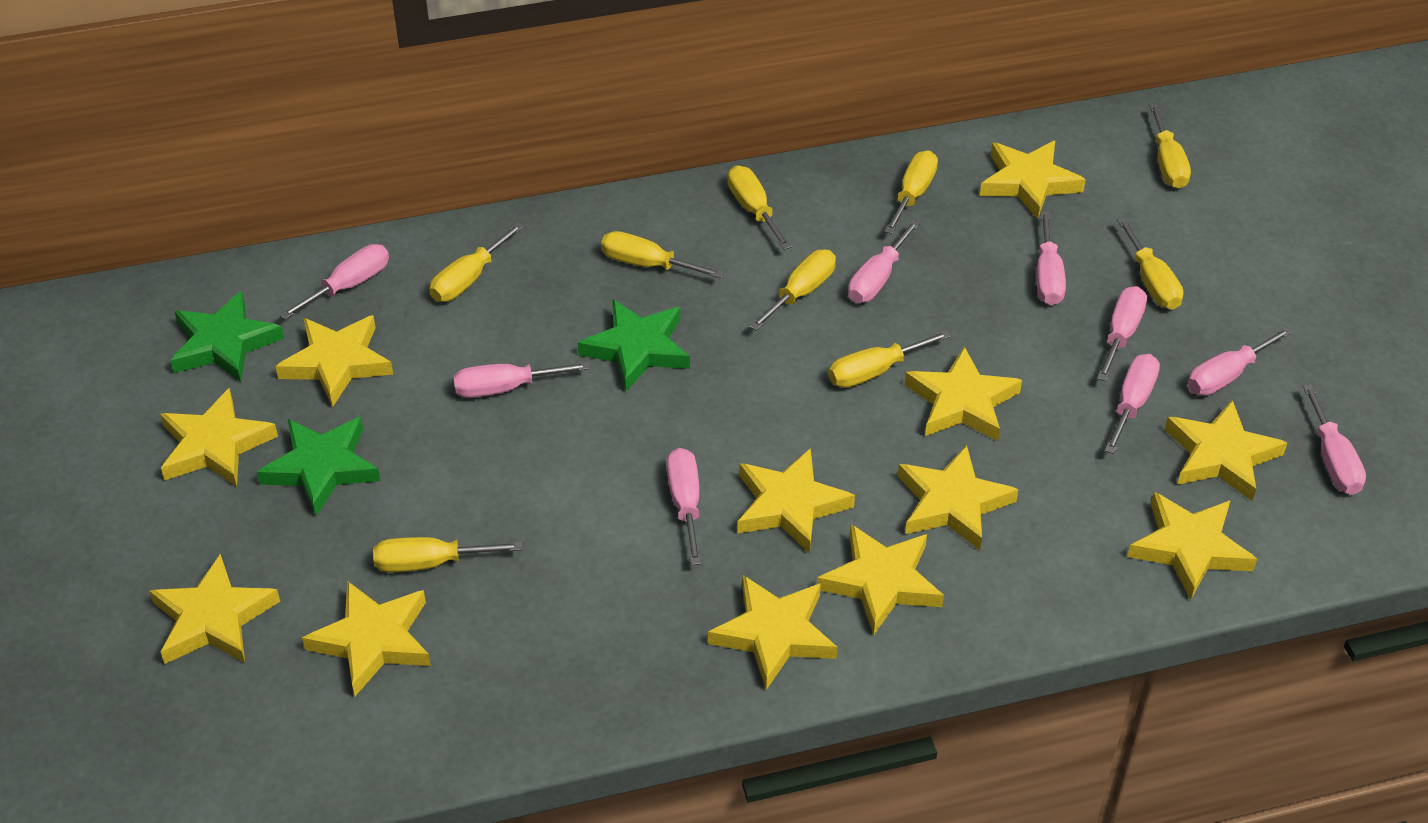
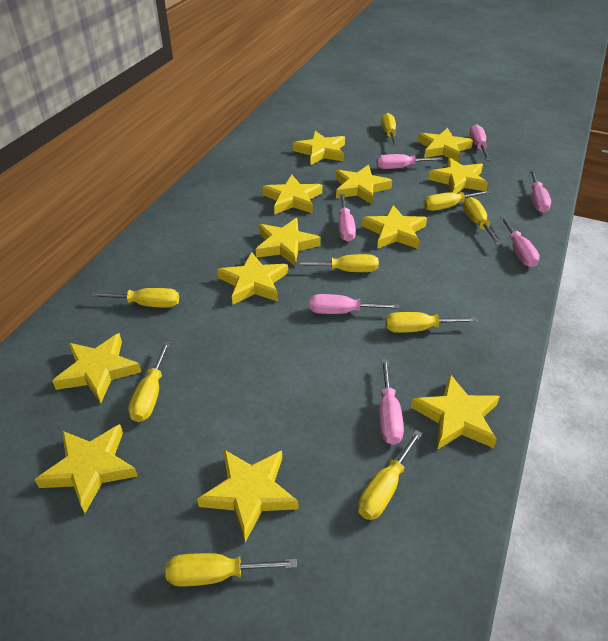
green star: 3 -> 0
pink screwdriver: 9 -> 7

